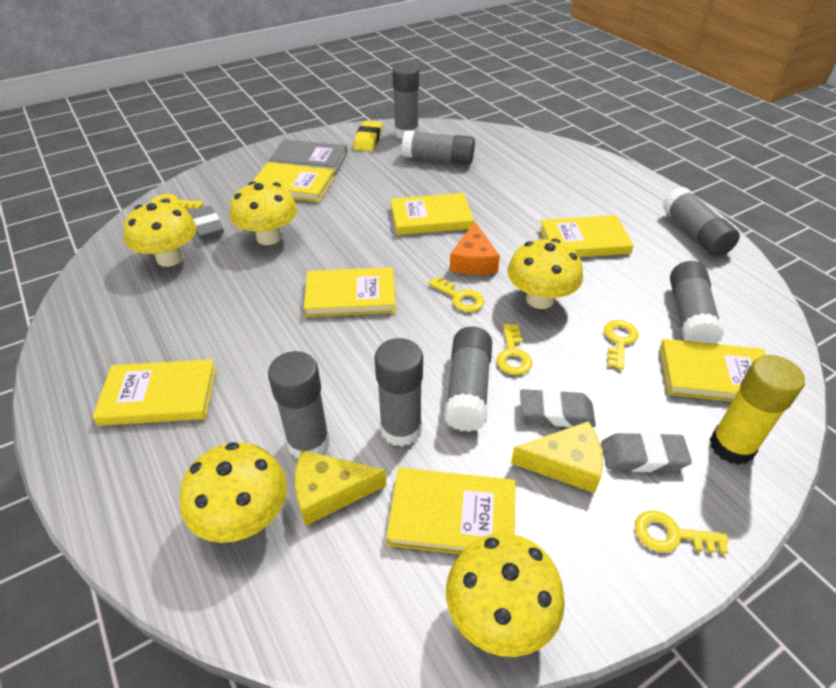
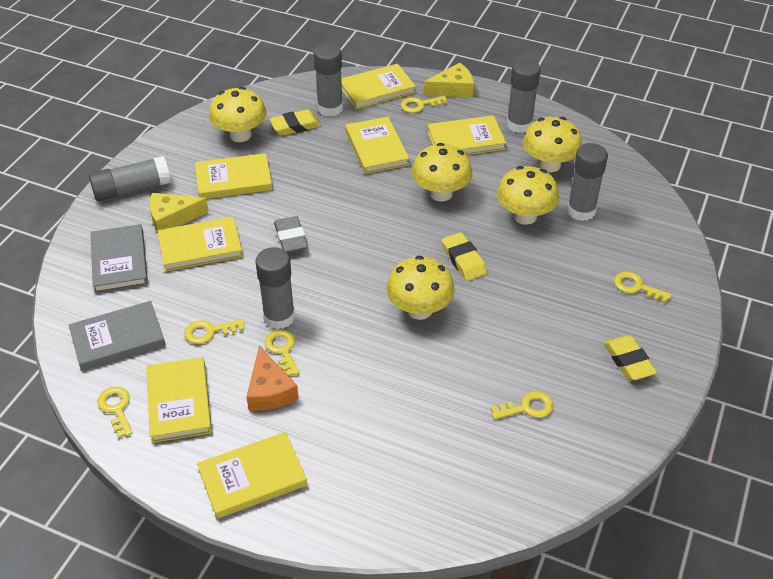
grey book: 1 -> 2
grey eraser: 3 -> 1
grey glue stick: 7 -> 5
yellow eraser: 1 -> 3
yellow glue stick: 1 -> 0
yellow key: 5 -> 6

